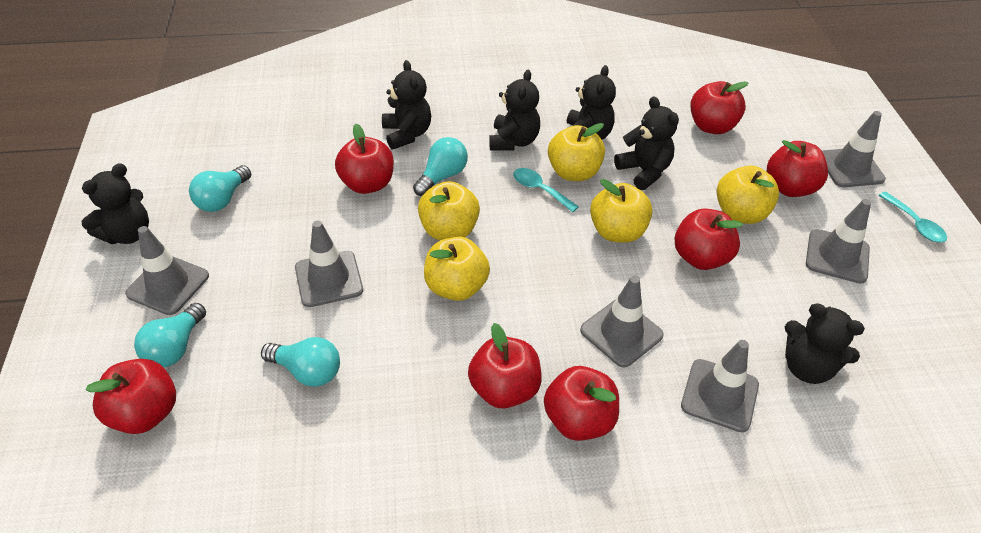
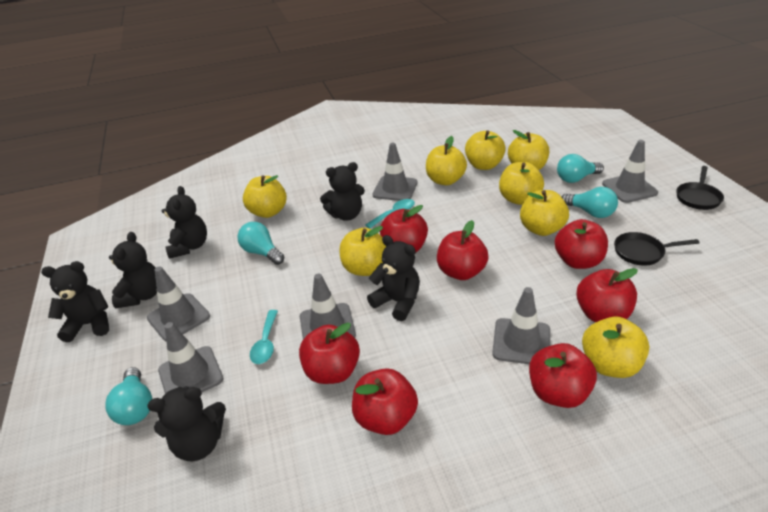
black pan: 0 -> 2
yellow apple: 5 -> 8

